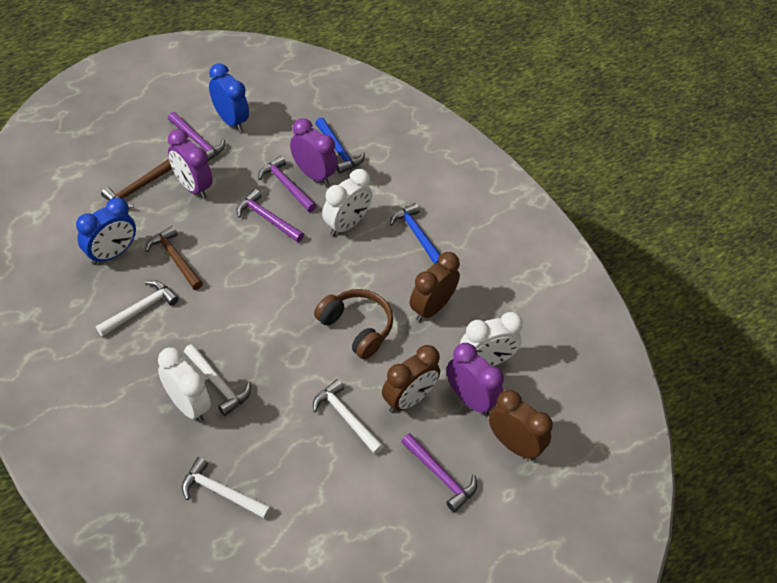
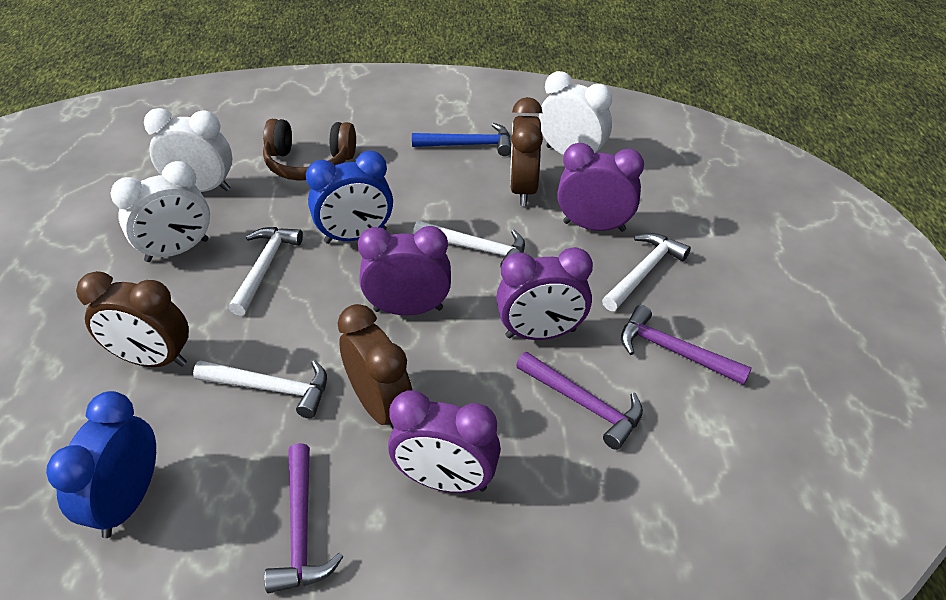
blue hammer: 2 -> 1
brown hammer: 2 -> 0
purple clock: 3 -> 4
purple hammer: 4 -> 3

